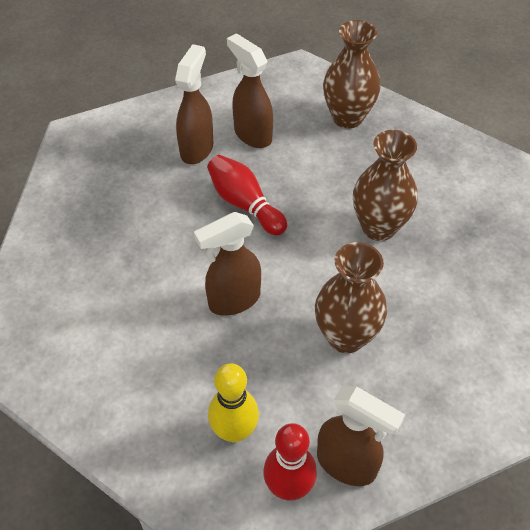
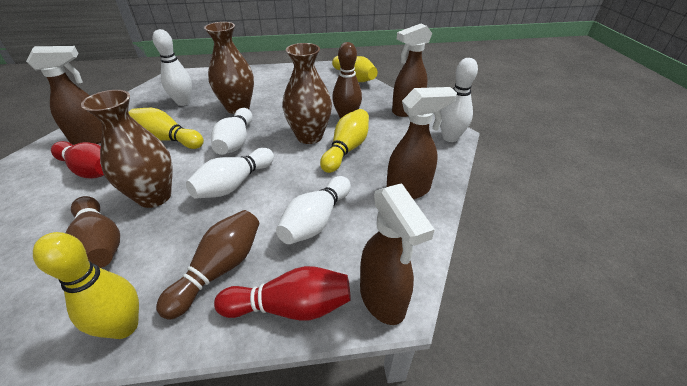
brown bowling pin: 0 -> 3
white bowling pin: 0 -> 5
yellow bowling pin: 1 -> 4

